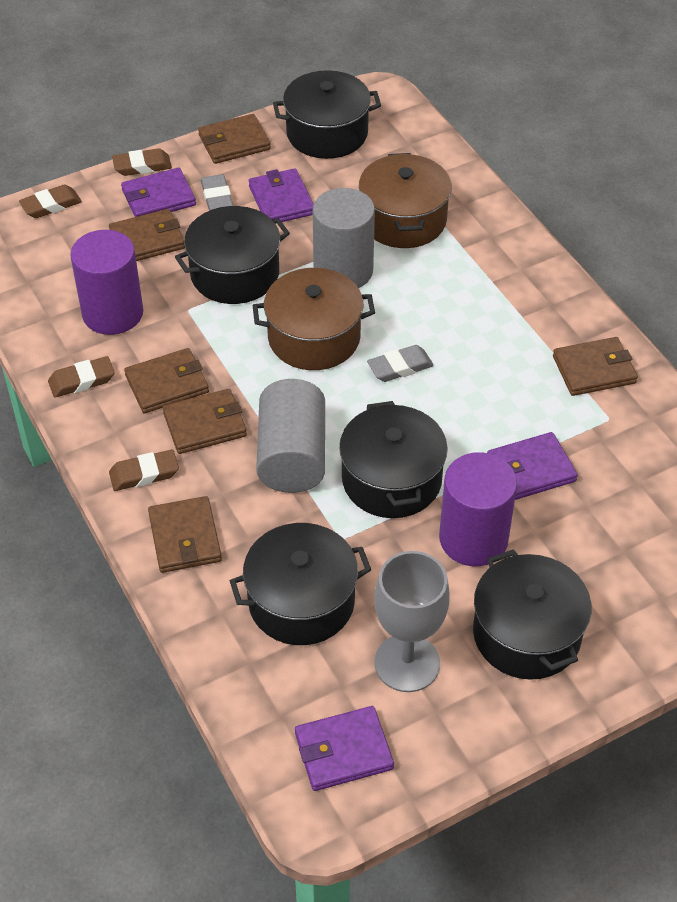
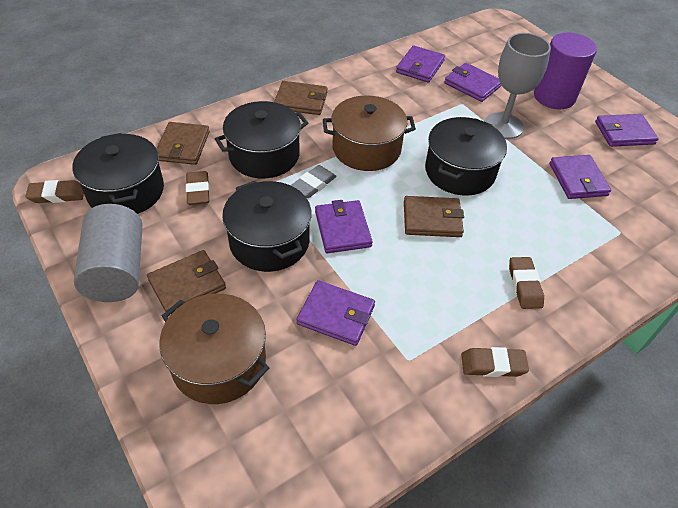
black pot: 5 -> 4
brown wallet: 6 -> 4
grey cylinder: 2 -> 1
grey eraser: 2 -> 1
purple cylinder: 2 -> 1
purple wallet: 4 -> 6

